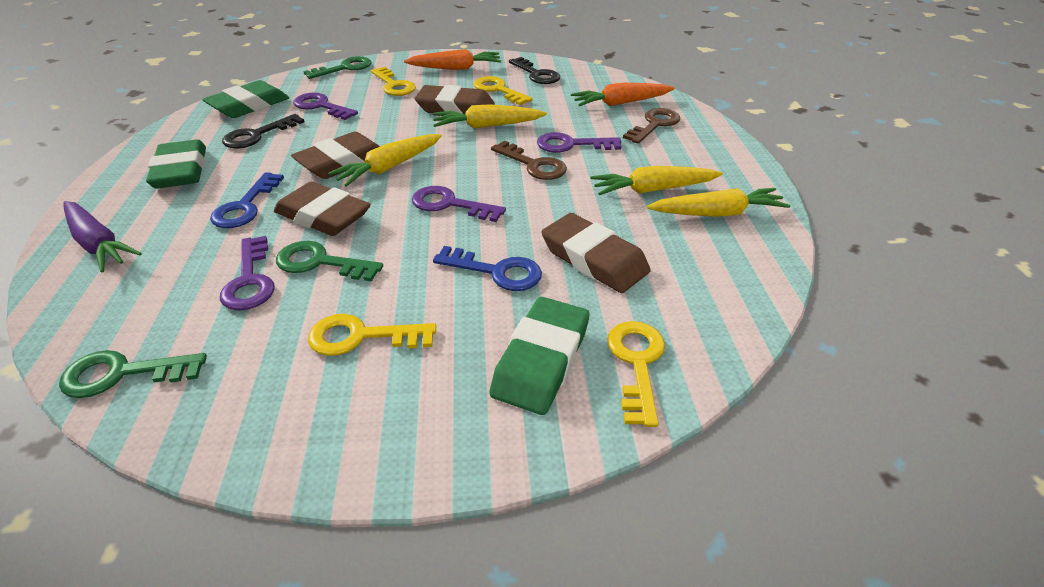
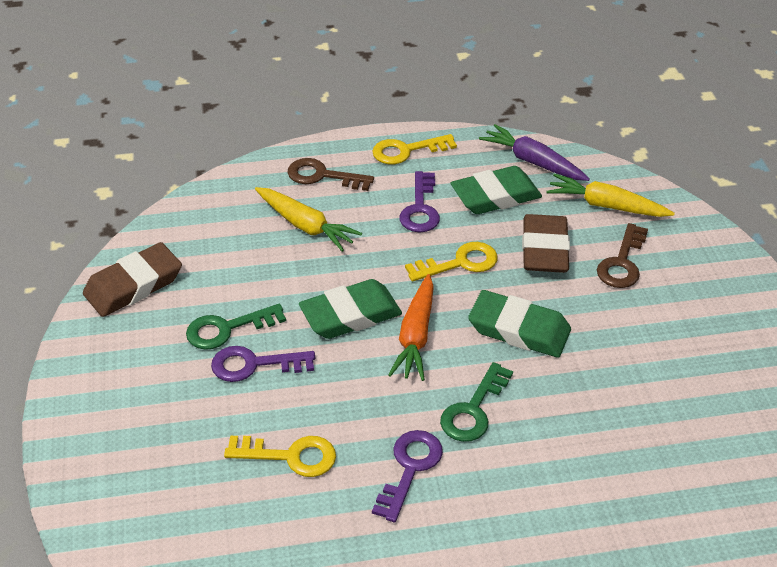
black key: 2 -> 0
blue key: 2 -> 0
brown eraser: 4 -> 2
green key: 3 -> 2
orange carrot: 2 -> 1
purple key: 4 -> 3
yellow carrot: 4 -> 2
yellow key: 4 -> 3

